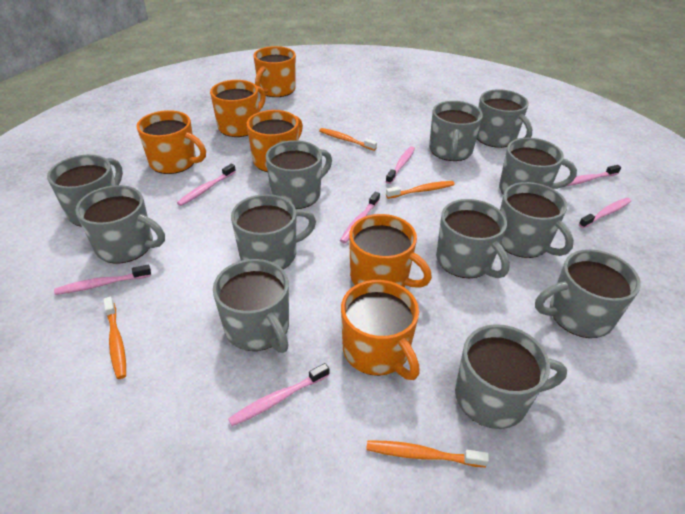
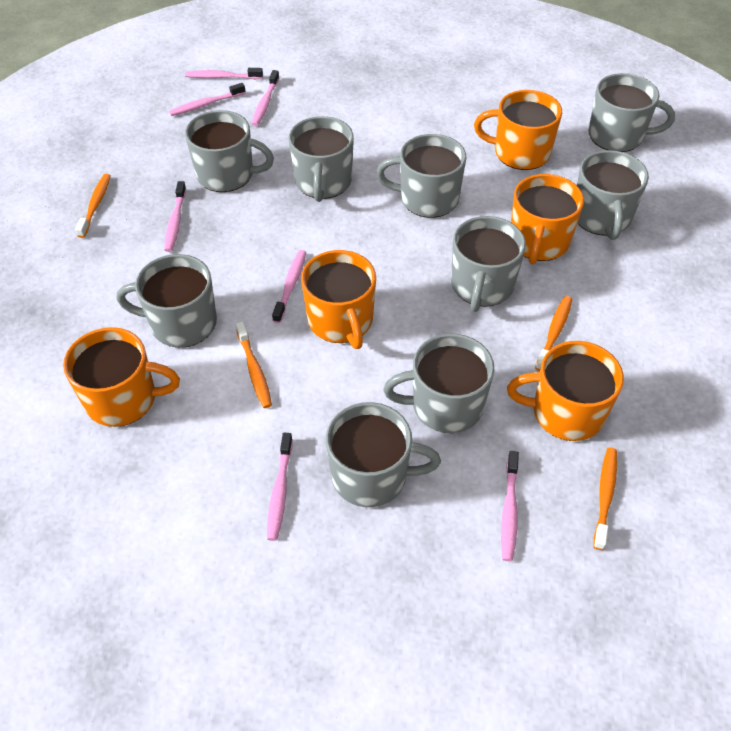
grey mug: 12 -> 9
orange mug: 6 -> 5

